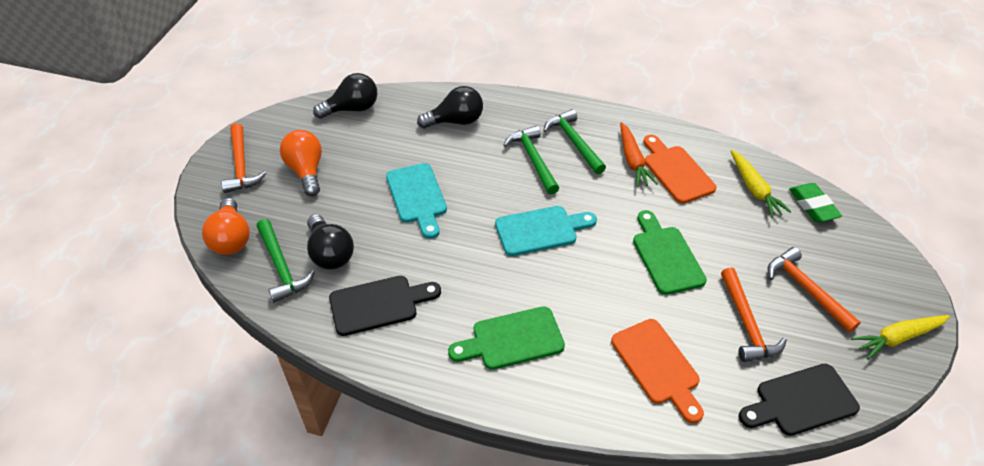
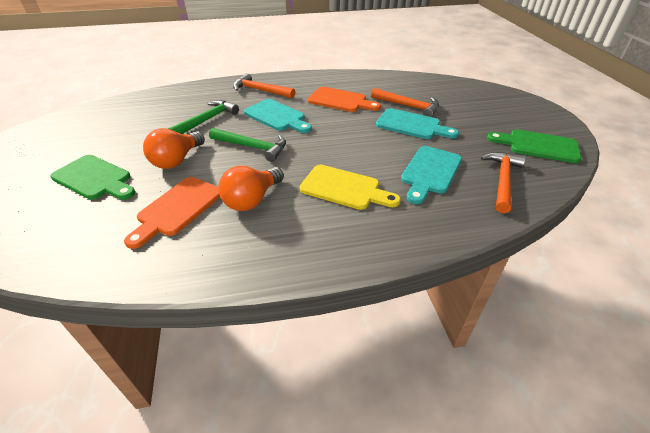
black cutting board: 2 -> 0
black light bulb: 3 -> 0
green eraser: 1 -> 0
green hammer: 3 -> 2
orange carrot: 1 -> 0
turquoise cutting board: 2 -> 3
yellow carrot: 2 -> 0
yellow cutting board: 0 -> 1

